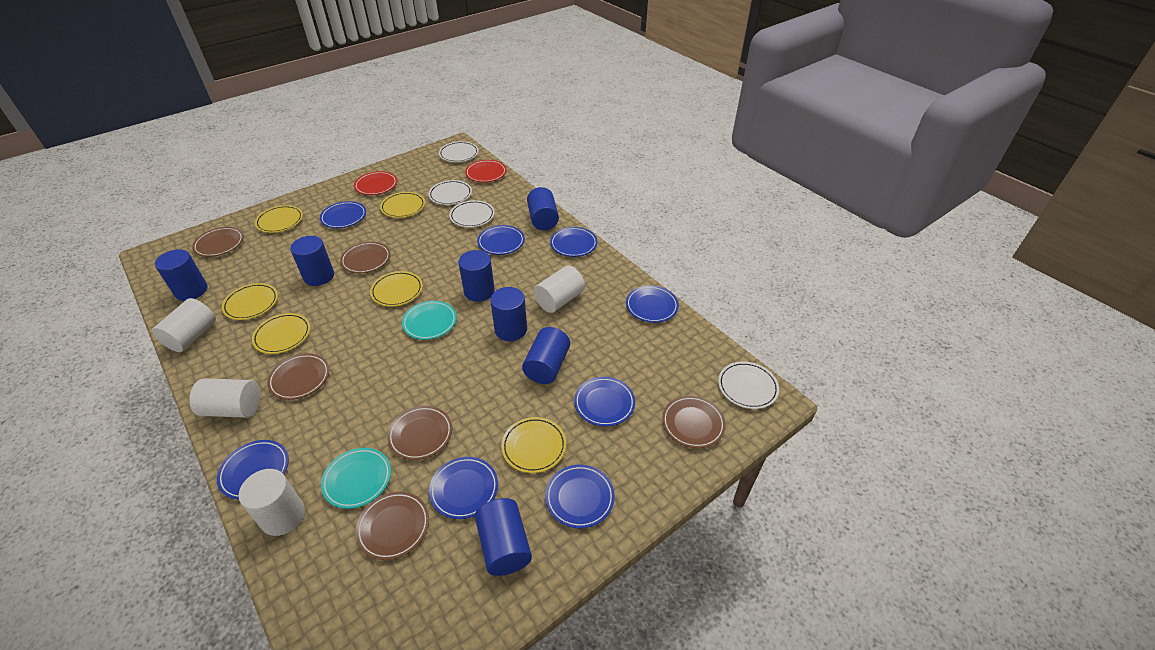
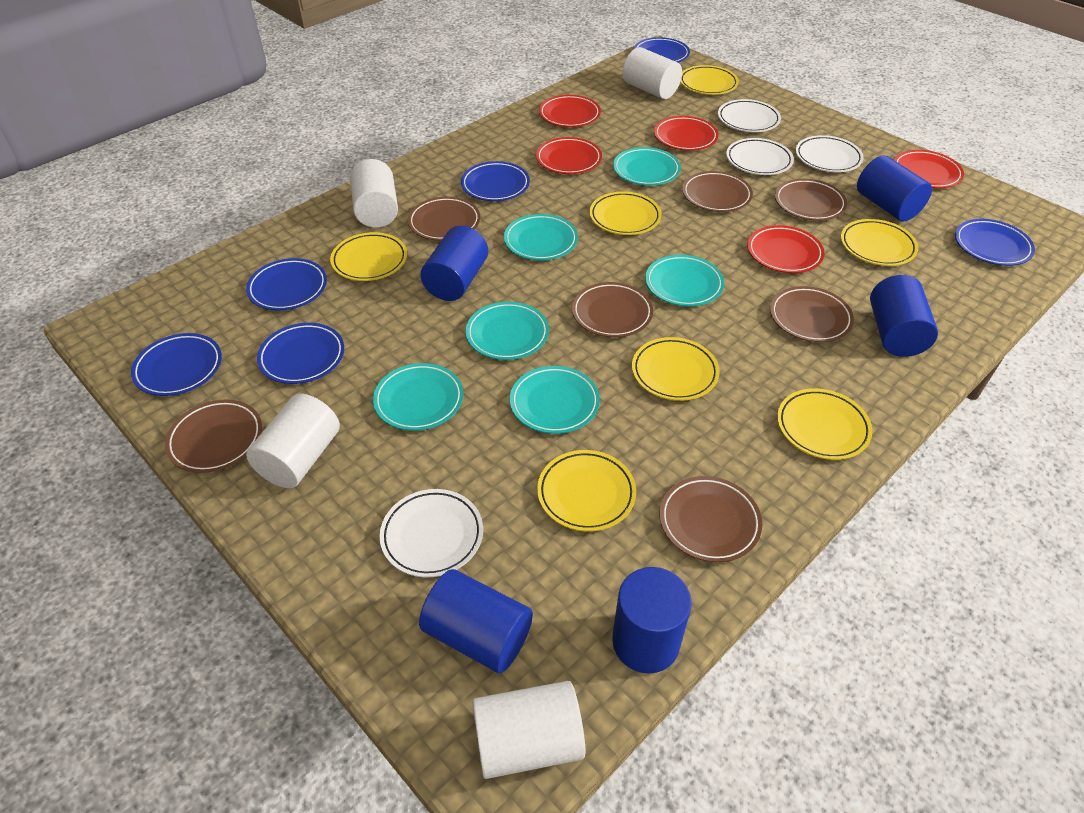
blue cylinder: 7 -> 5
blue plate: 8 -> 6
brown plate: 6 -> 7
red plate: 2 -> 5
turquoise plate: 2 -> 6
yellow plate: 6 -> 7

